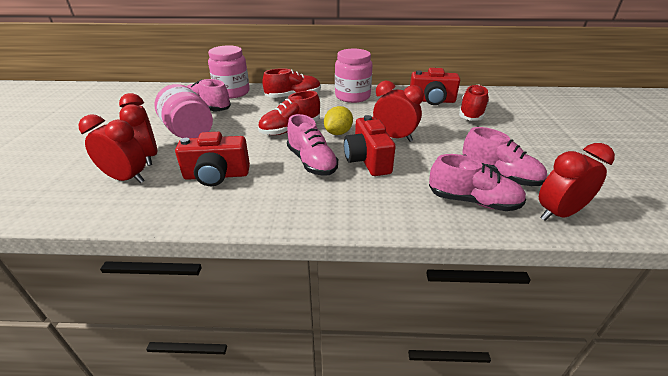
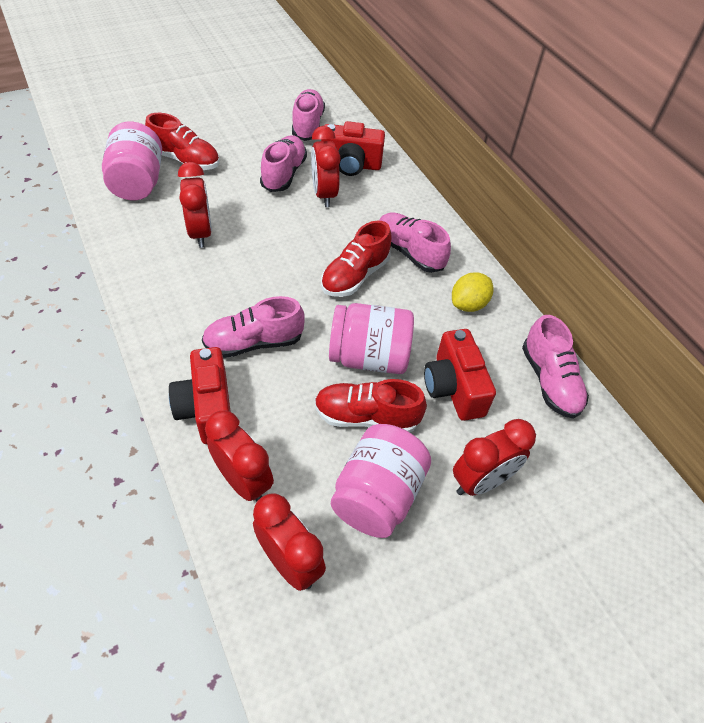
pink shoe: 4 -> 5
red clock: 4 -> 5

